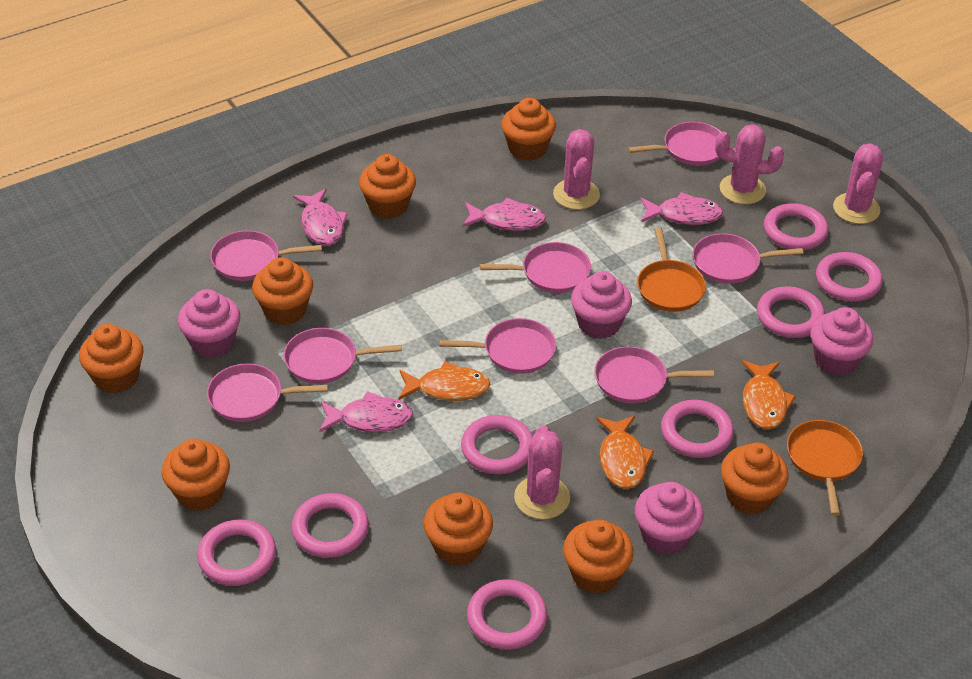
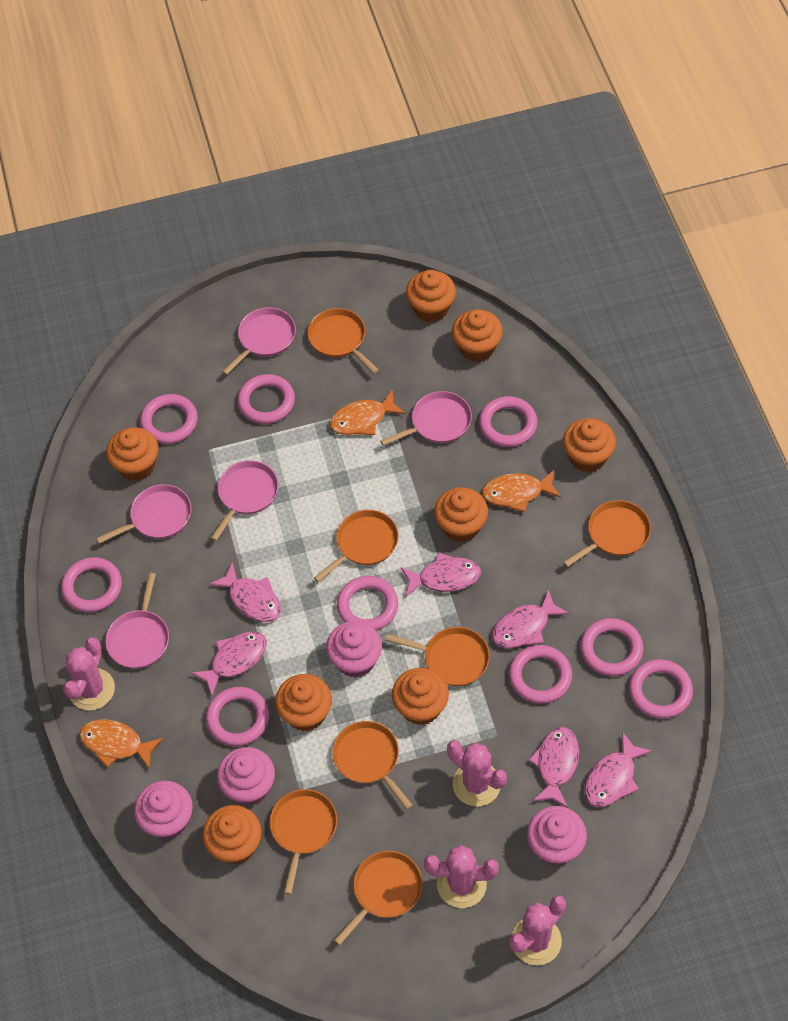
orange pan: 2 -> 7
pink fish: 4 -> 6
pink pan: 8 -> 5
pink ring: 8 -> 9

